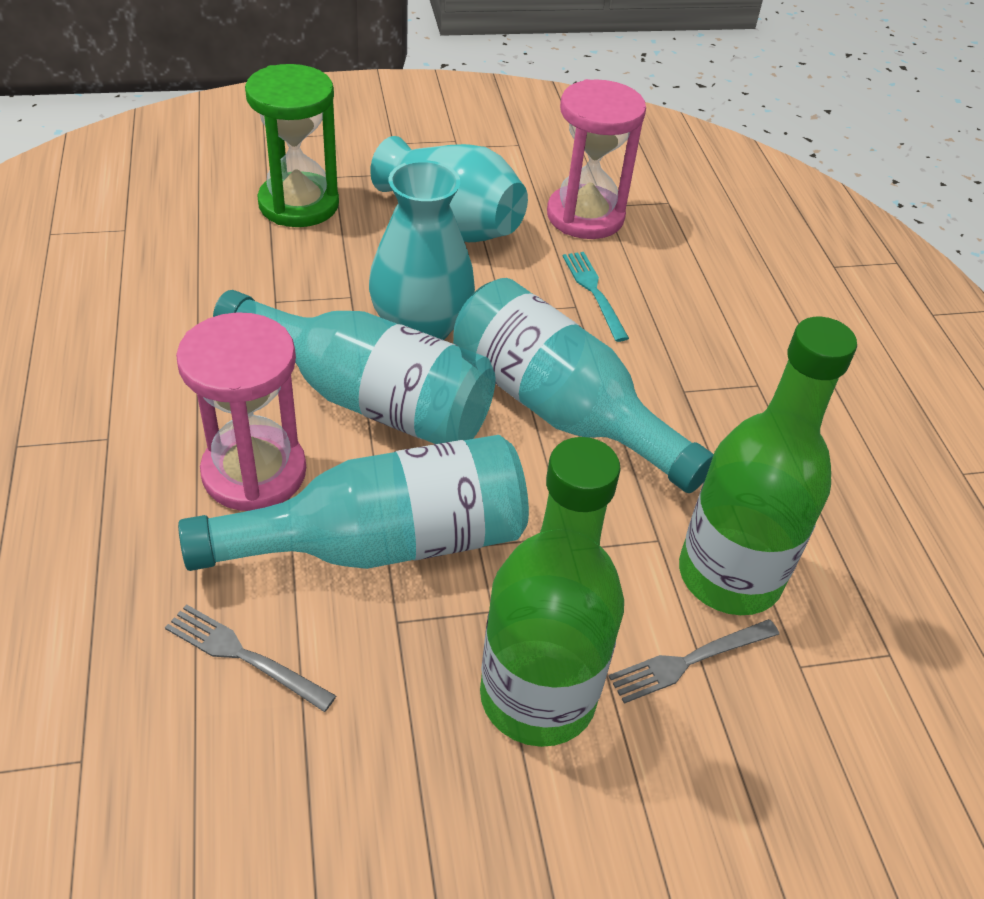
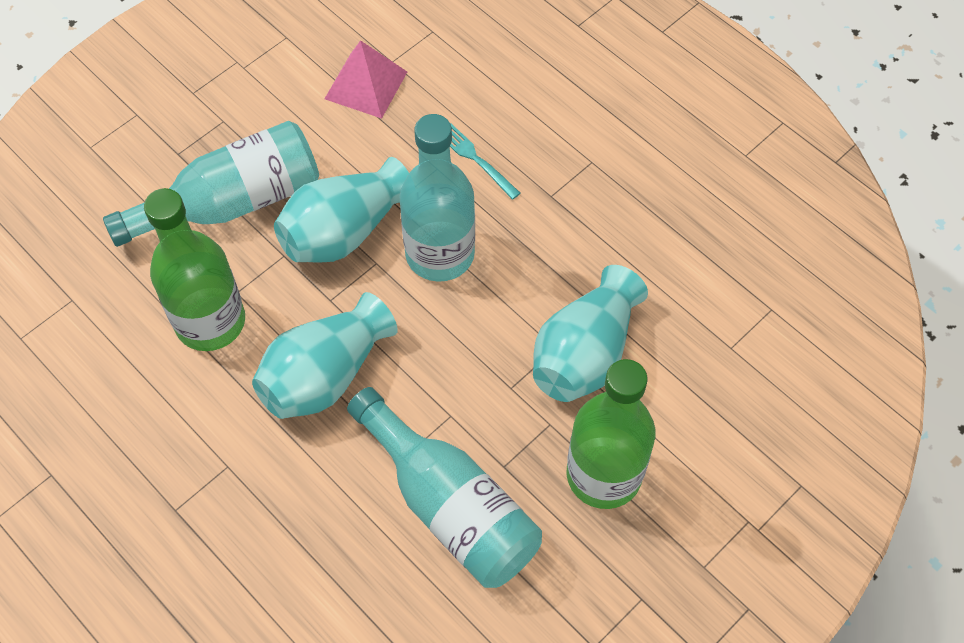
green hourglass: 1 -> 0
grey fork: 2 -> 0
pink hourglass: 2 -> 0
pink pyramid: 0 -> 1
turquoise vase: 2 -> 3

